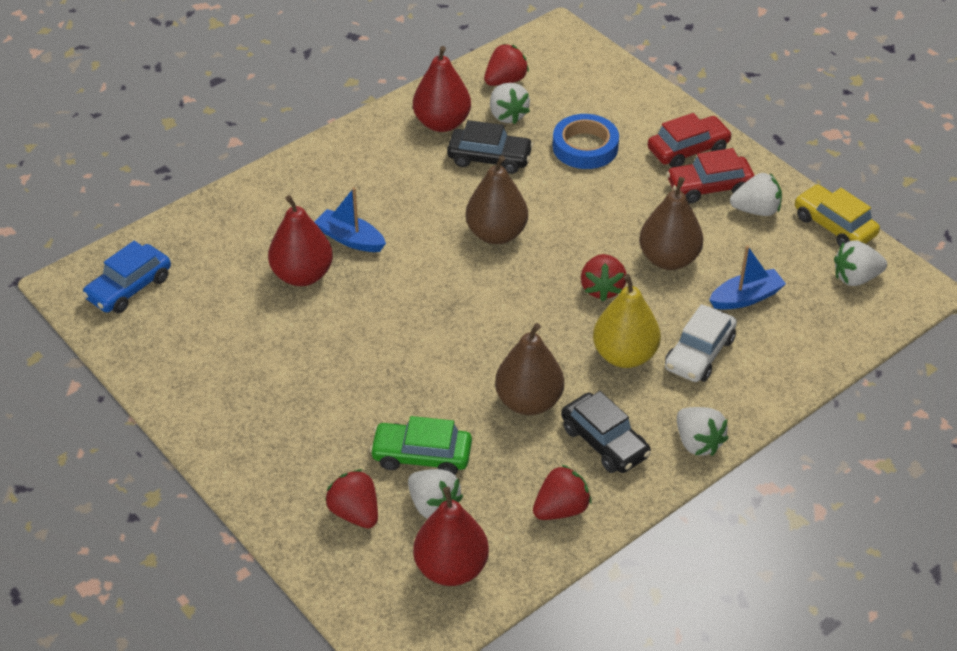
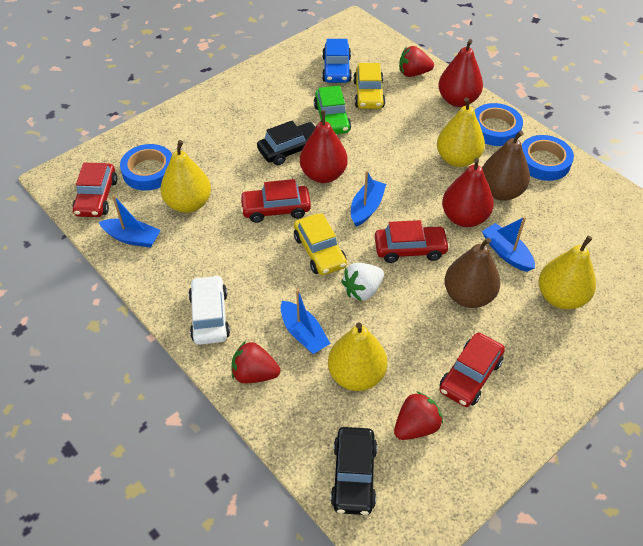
blue boat: 2 -> 4
blue tape: 1 -> 3
brown pear: 3 -> 2
red car: 2 -> 4
red strawberry: 4 -> 3
white strawberry: 5 -> 1
yellow car: 1 -> 2
yellow pear: 1 -> 4

